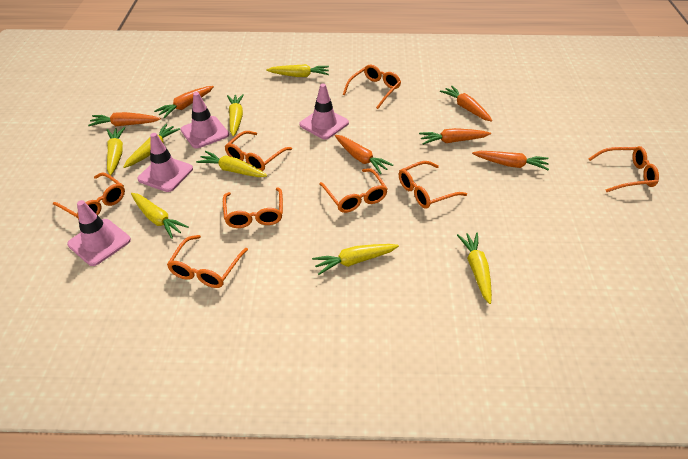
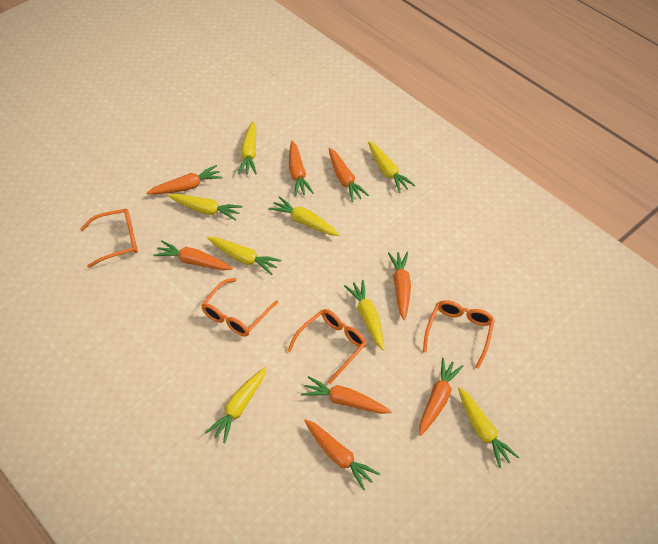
orange carrot: 6 -> 8
orange glasses: 8 -> 4
pink traffic cone: 4 -> 0

